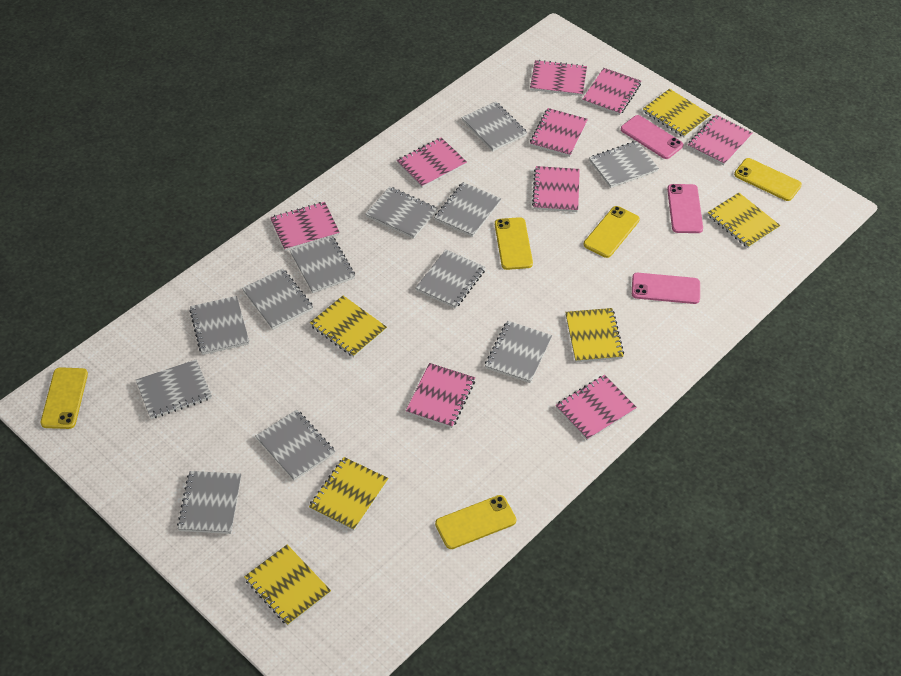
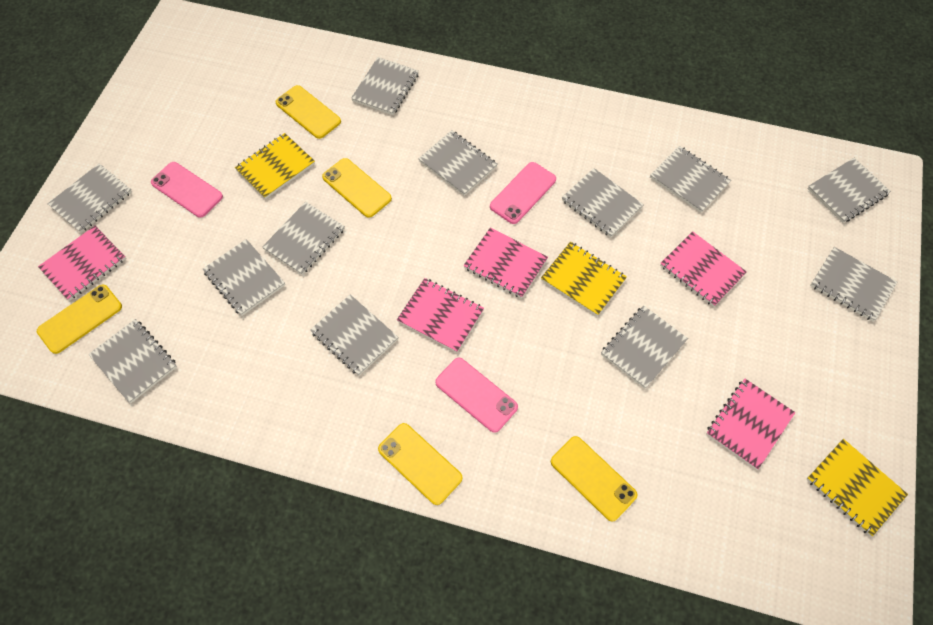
pink notebook: 9 -> 5
yellow notebook: 6 -> 3

